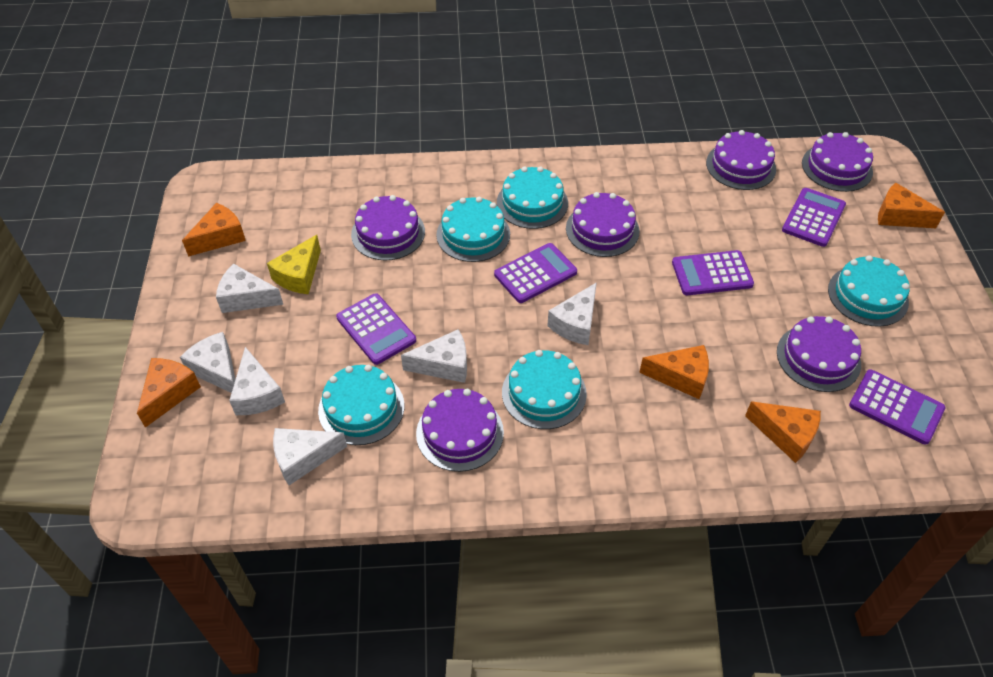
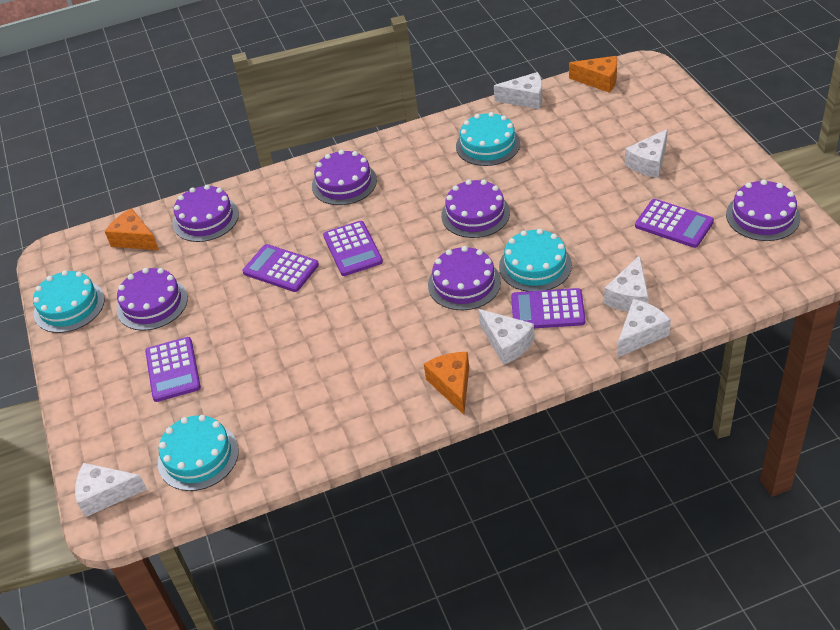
orange cheese: 5 -> 3
turquoise cake: 5 -> 4
yellow cheese: 1 -> 0

